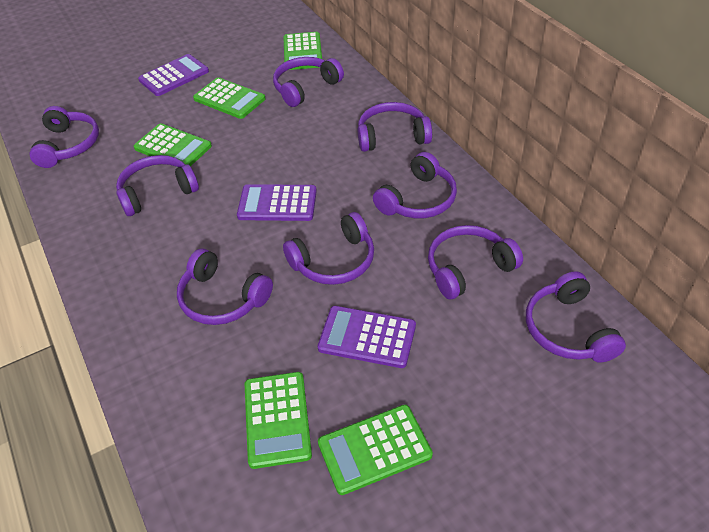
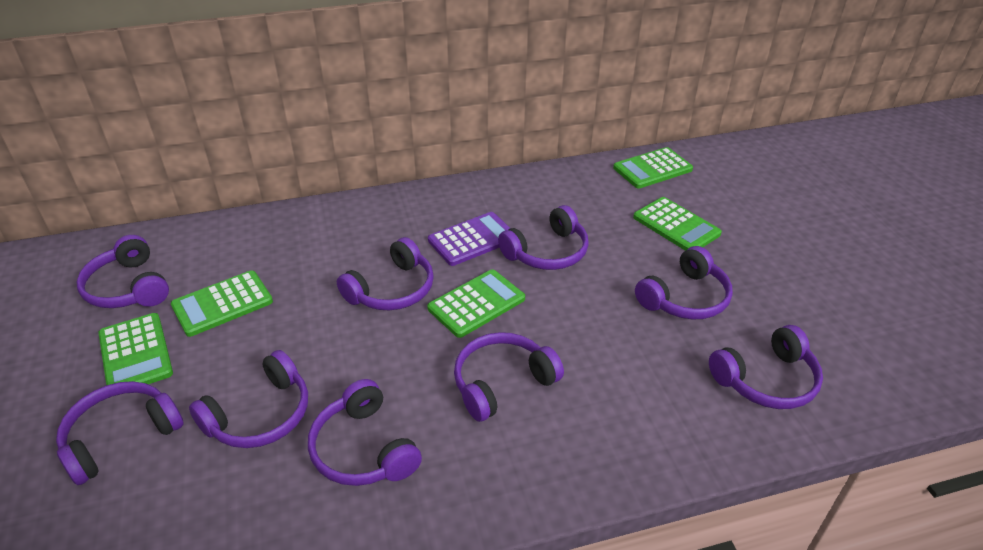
purple calculator: 3 -> 1

